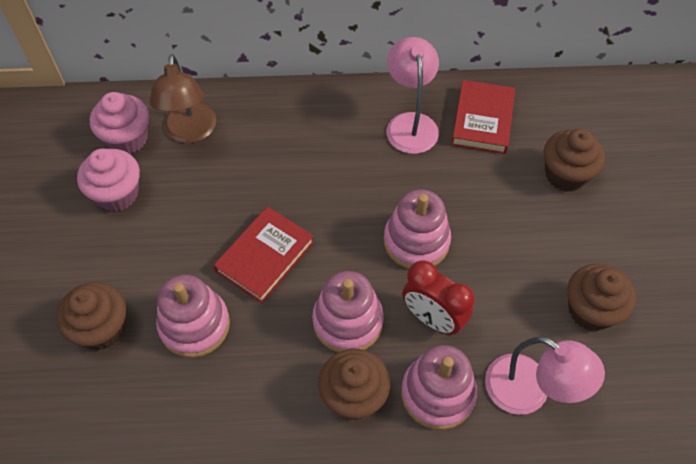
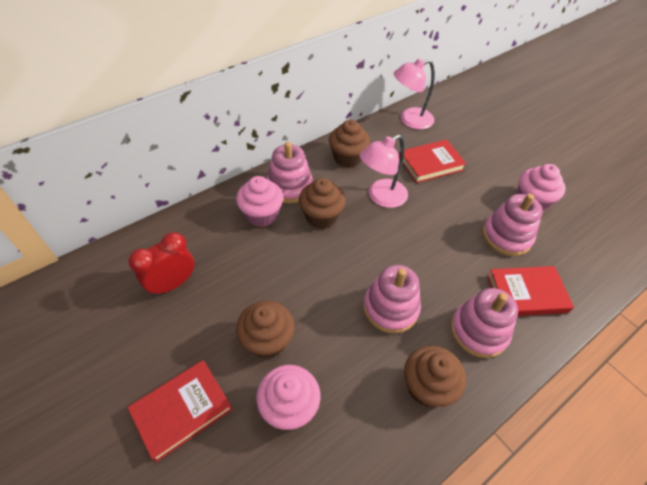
brown lamp: 1 -> 0
pink cupcake: 2 -> 3
red book: 2 -> 3

